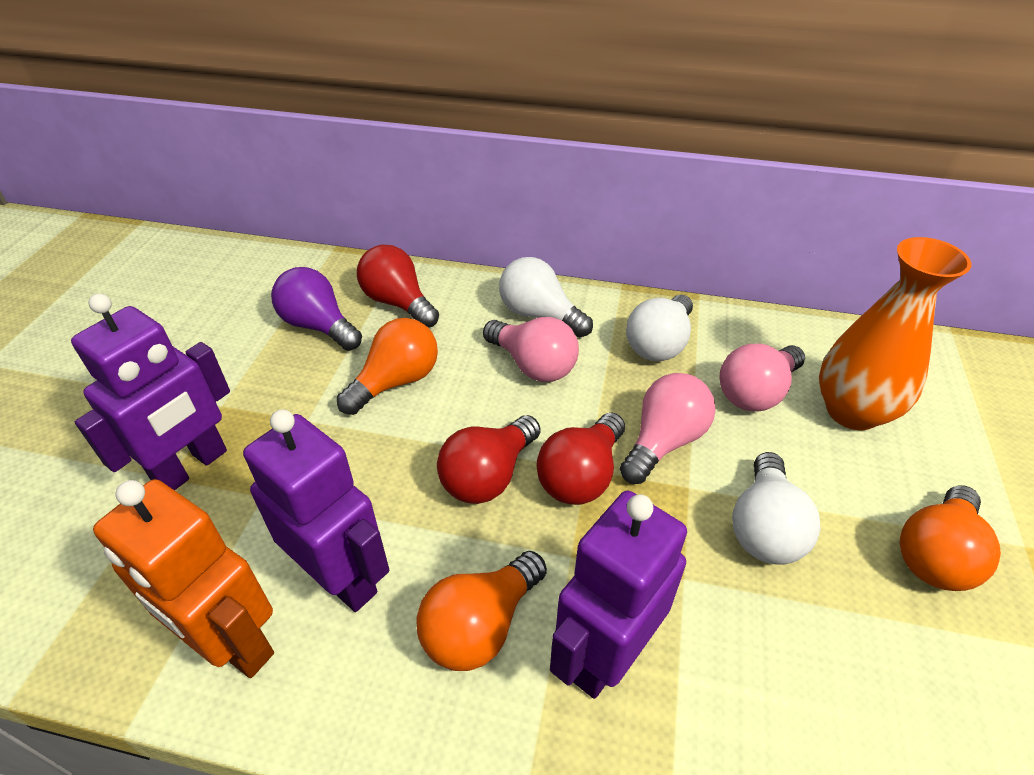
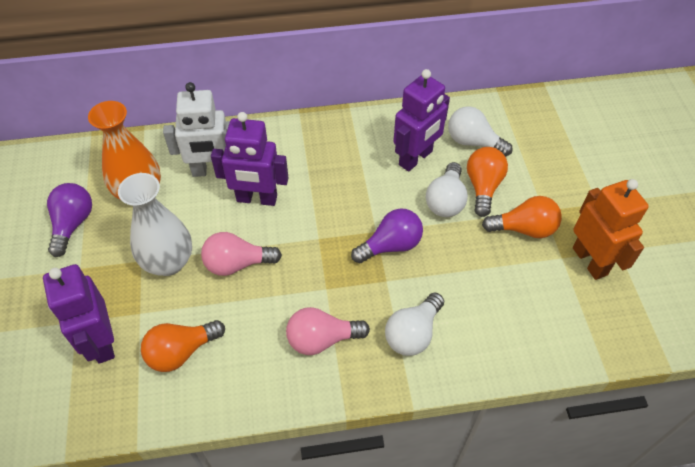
pink light bulb: 3 -> 2
purple light bulb: 1 -> 2
red light bulb: 3 -> 0
white robot: 0 -> 1
white vase: 0 -> 1

